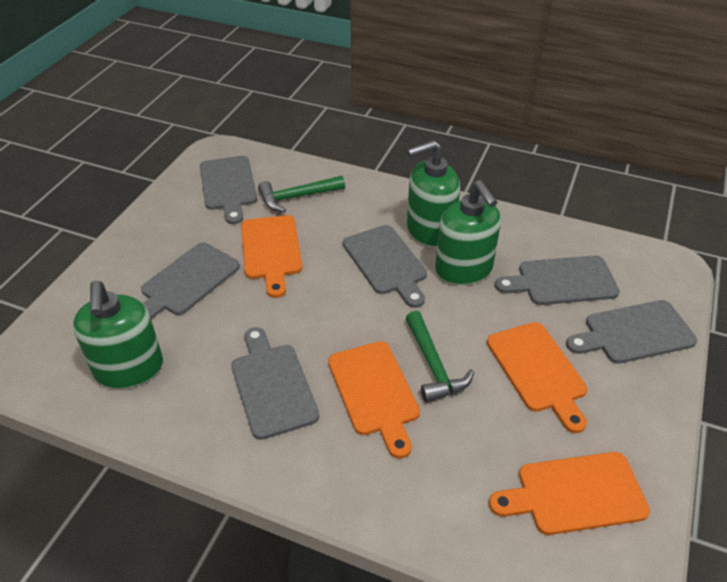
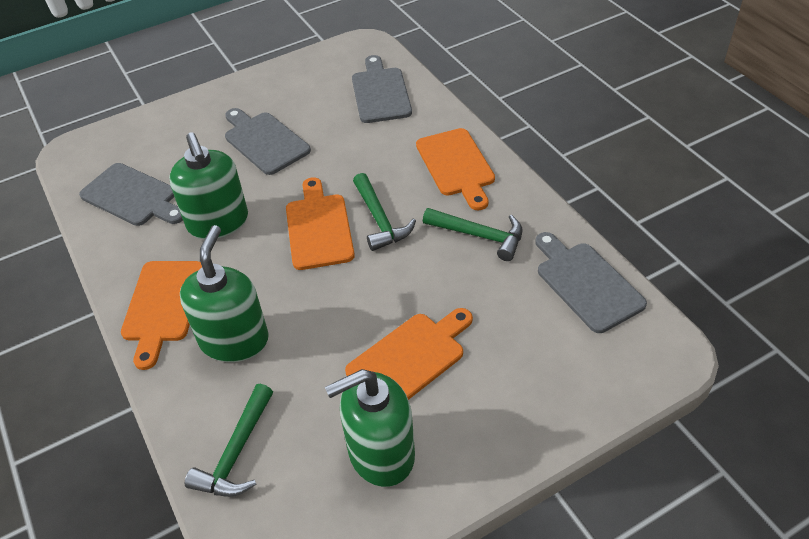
green hammer: 2 -> 3
grey cutting board: 6 -> 4

